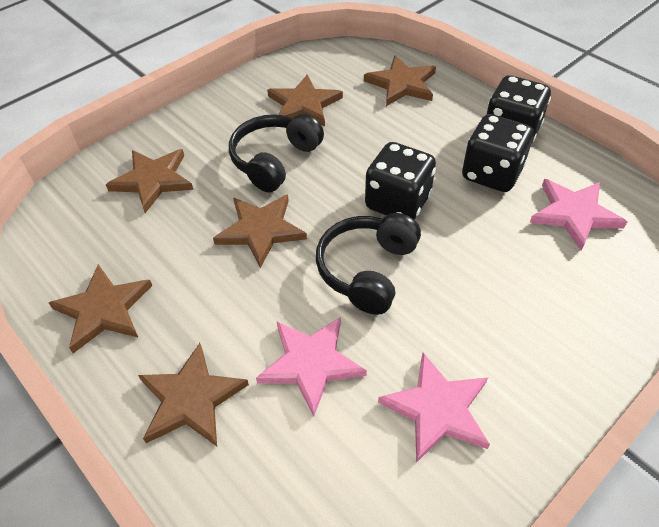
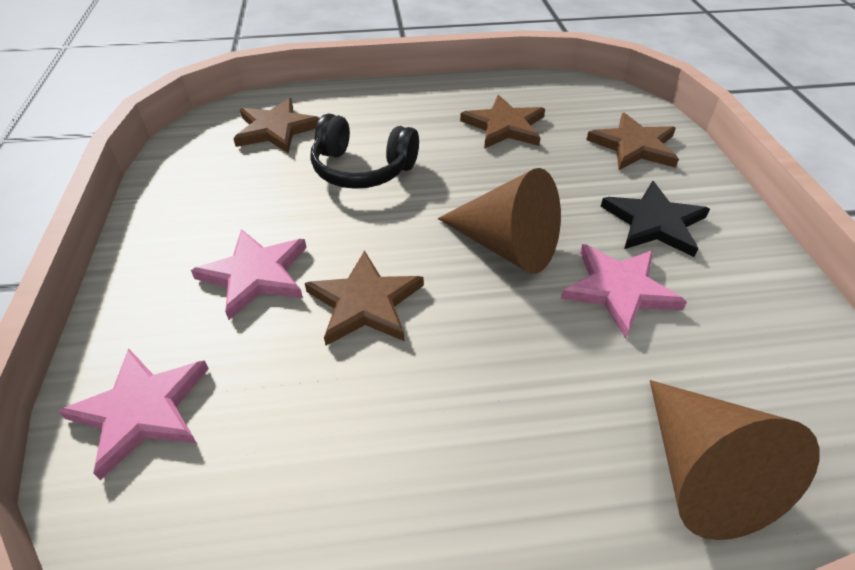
black dice: 3 -> 0
black headphones: 2 -> 1
black star: 0 -> 1
brown cone: 0 -> 2
brown star: 6 -> 4

